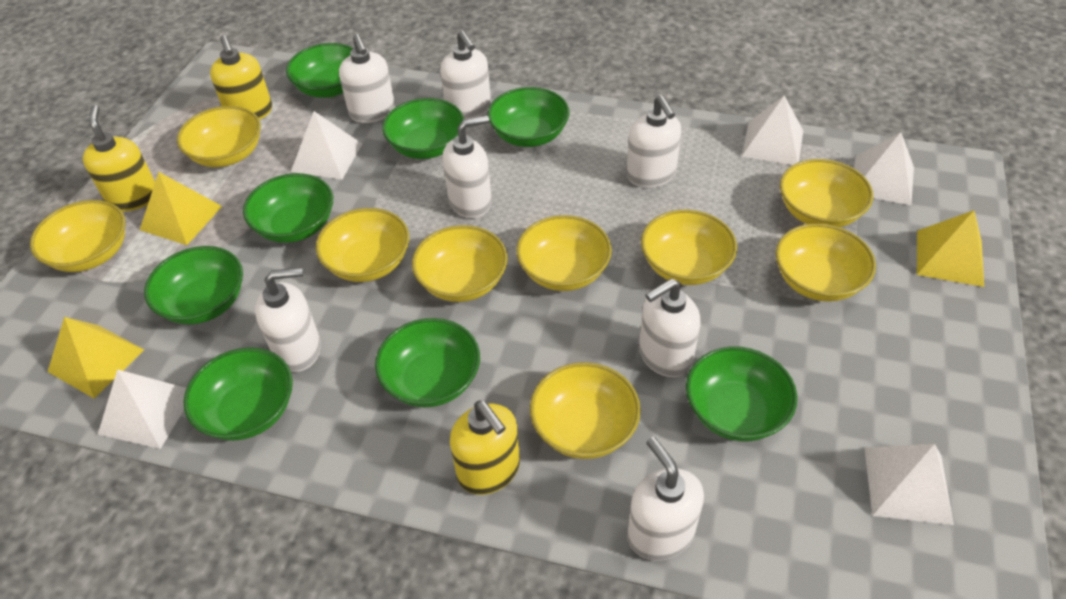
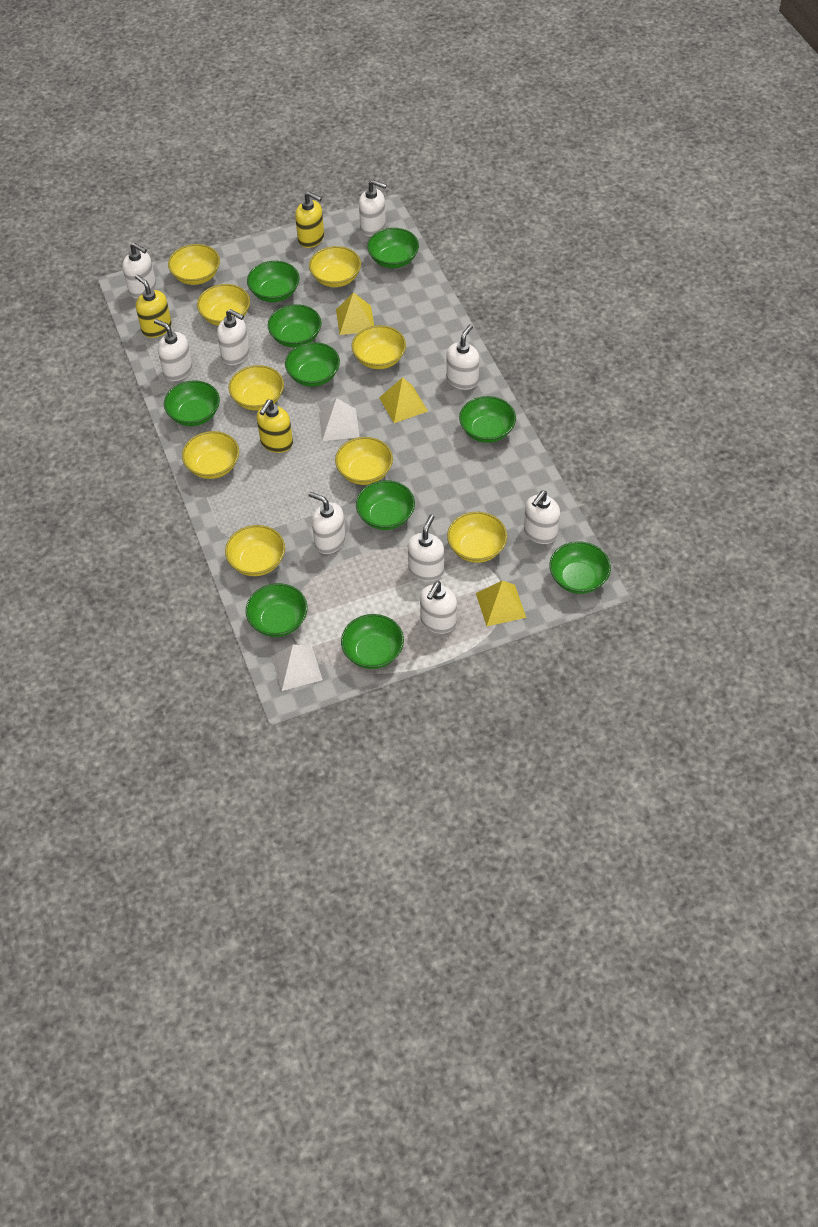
green bowl: 8 -> 10
white pyramid: 5 -> 2
white soap dispenser: 7 -> 9

